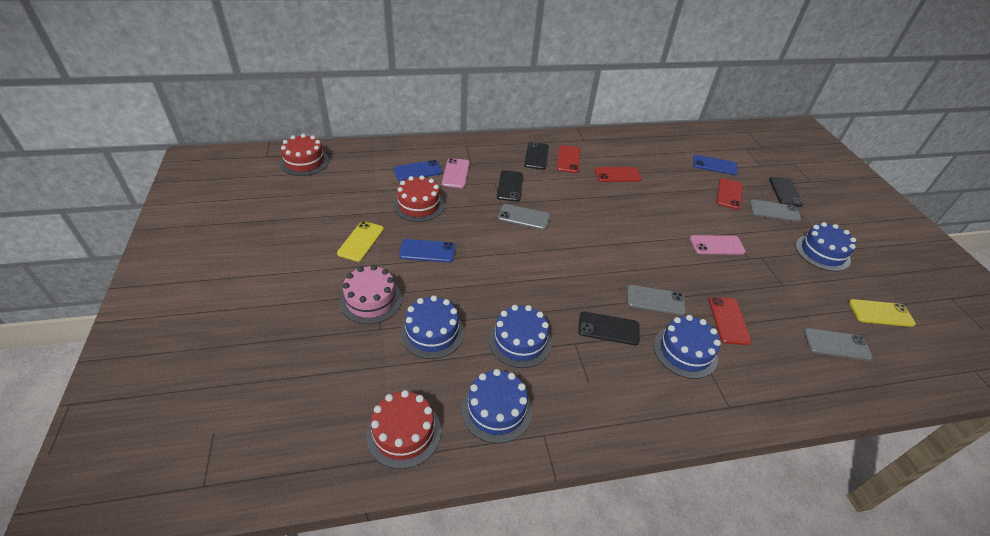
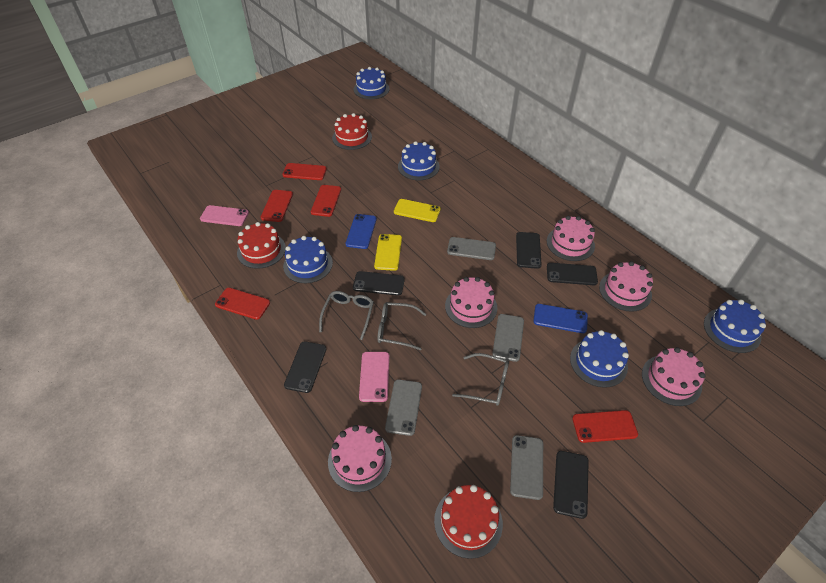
black phone: 4 -> 5
blue phone: 3 -> 2
grey glasses: 0 -> 3
pink cake: 1 -> 5
red phone: 4 -> 5

